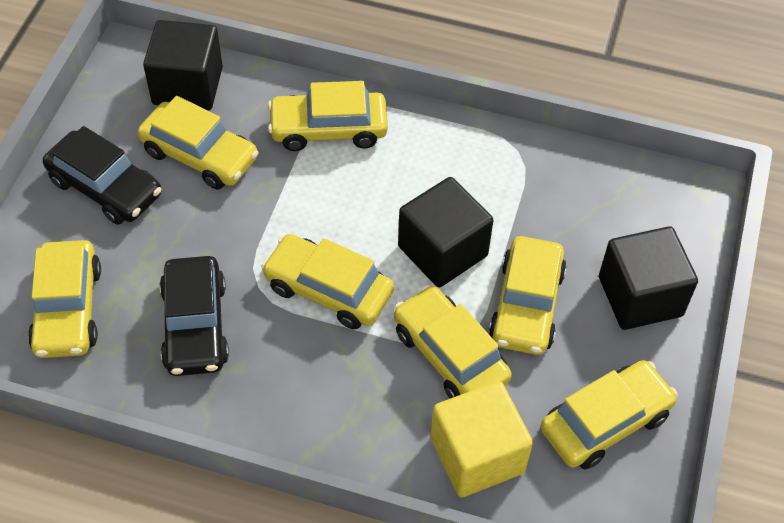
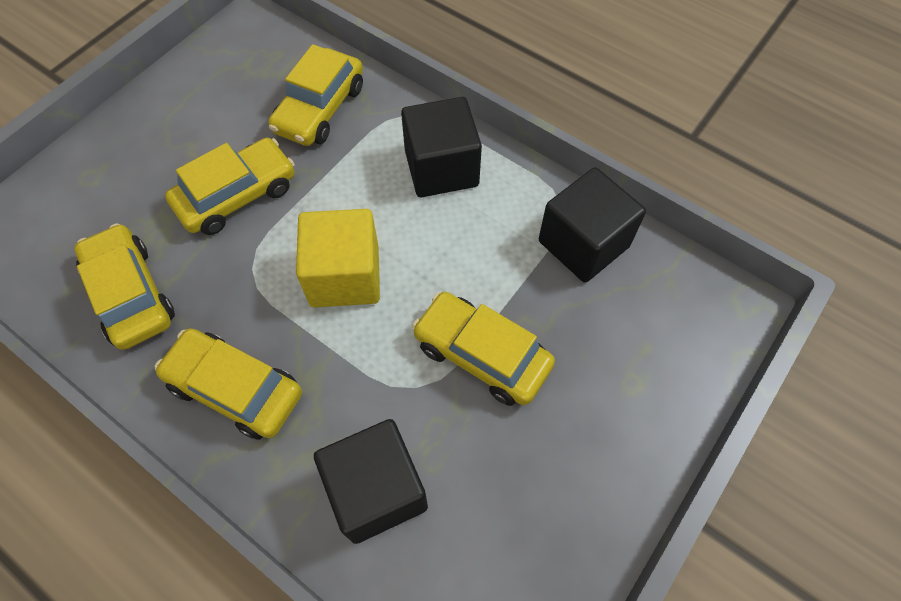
black car: 2 -> 0
yellow car: 7 -> 5

